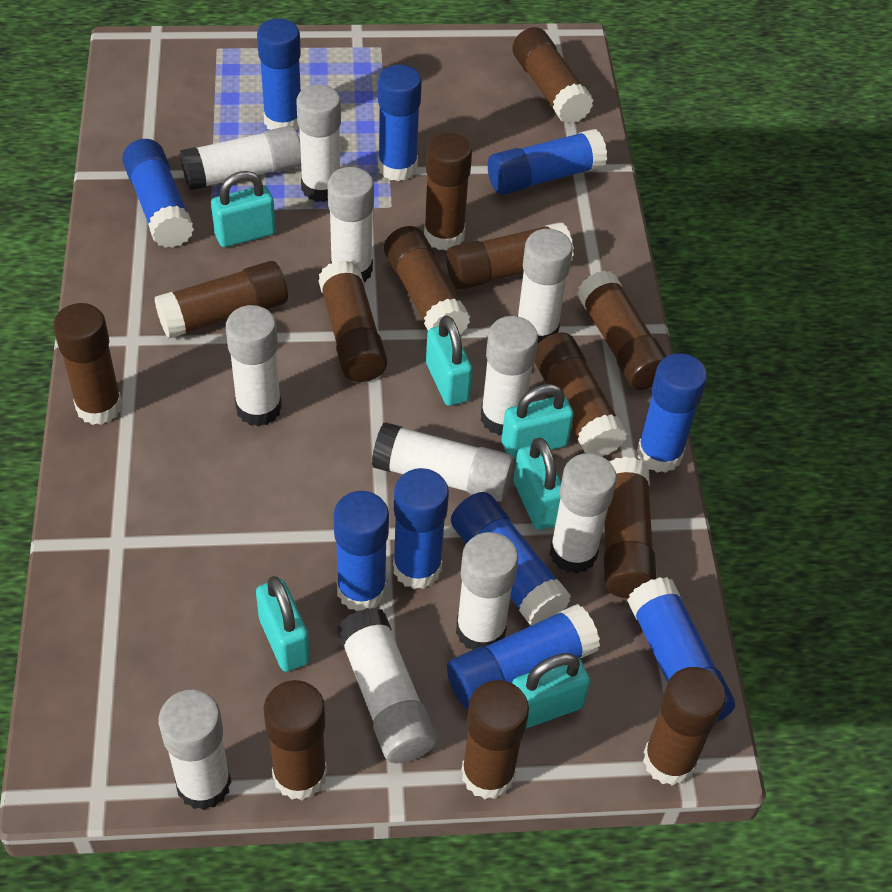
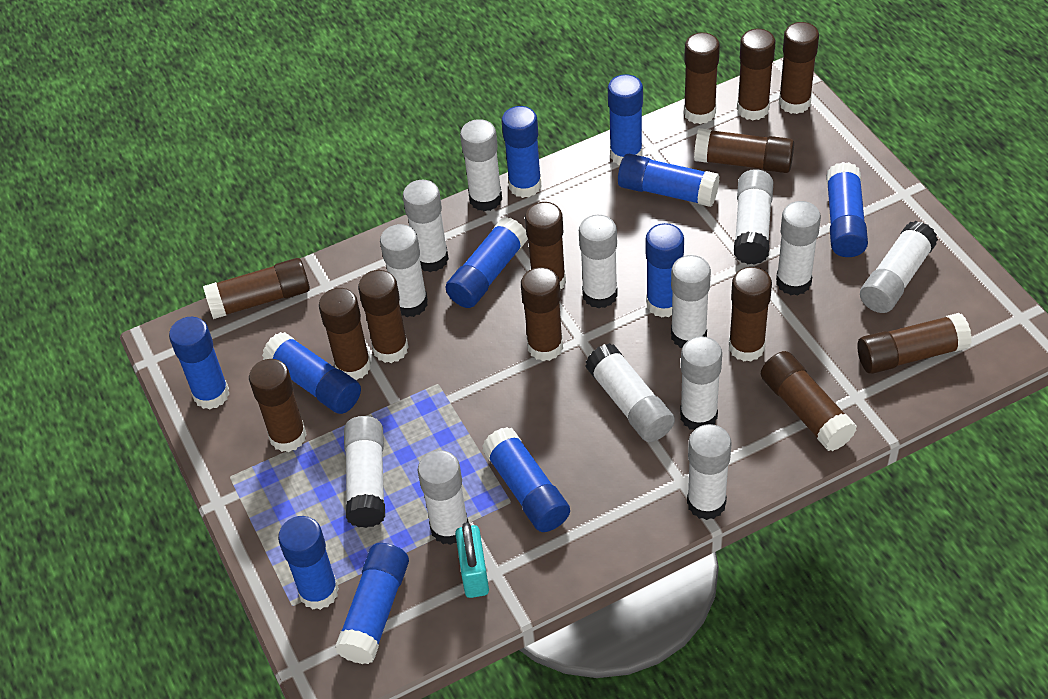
blue glue stick: 10 -> 11
turquoise padlock: 6 -> 1
white glue stick: 11 -> 13

